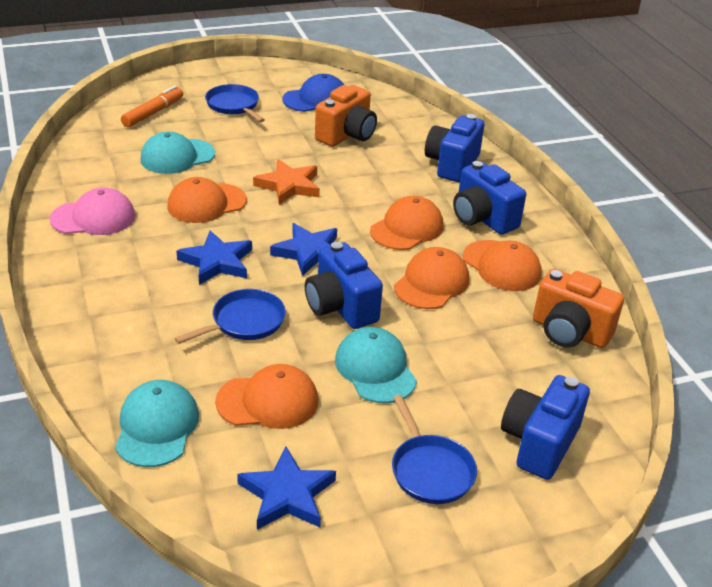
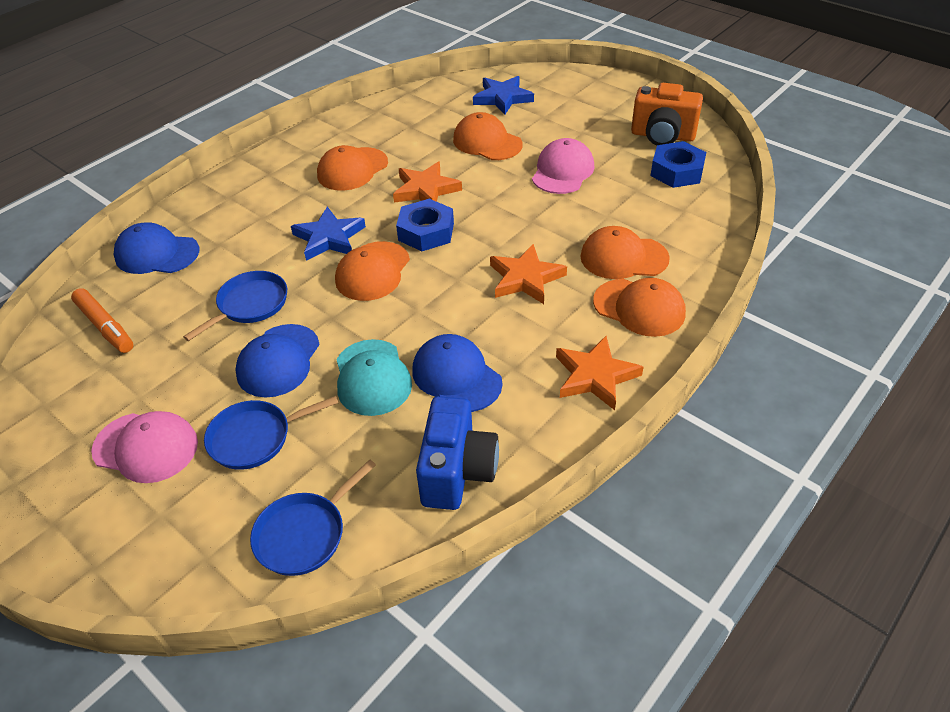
blue camera: 4 -> 1
blue cap: 1 -> 3
blue nut: 0 -> 2
blue star: 3 -> 2
orange camera: 2 -> 1
orange star: 1 -> 3
pink cap: 1 -> 2
turquoise cap: 3 -> 1

